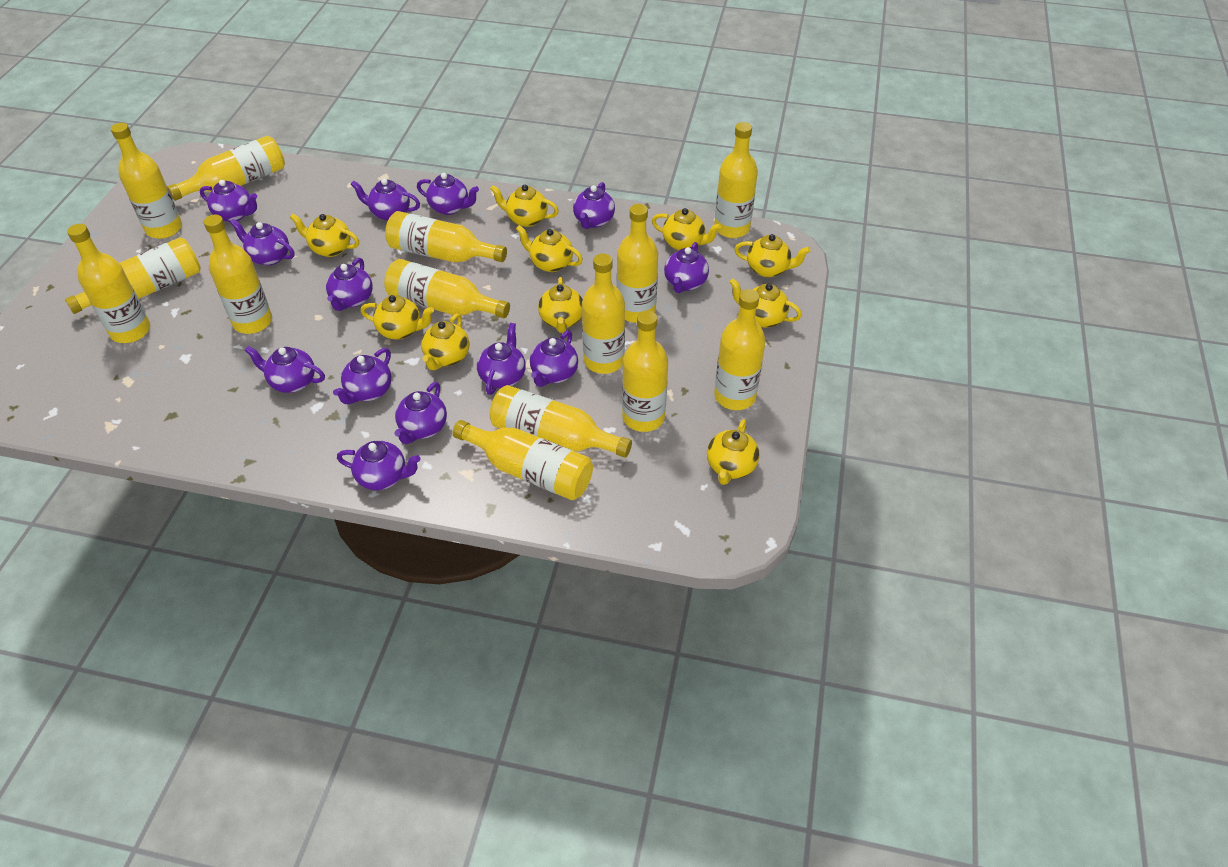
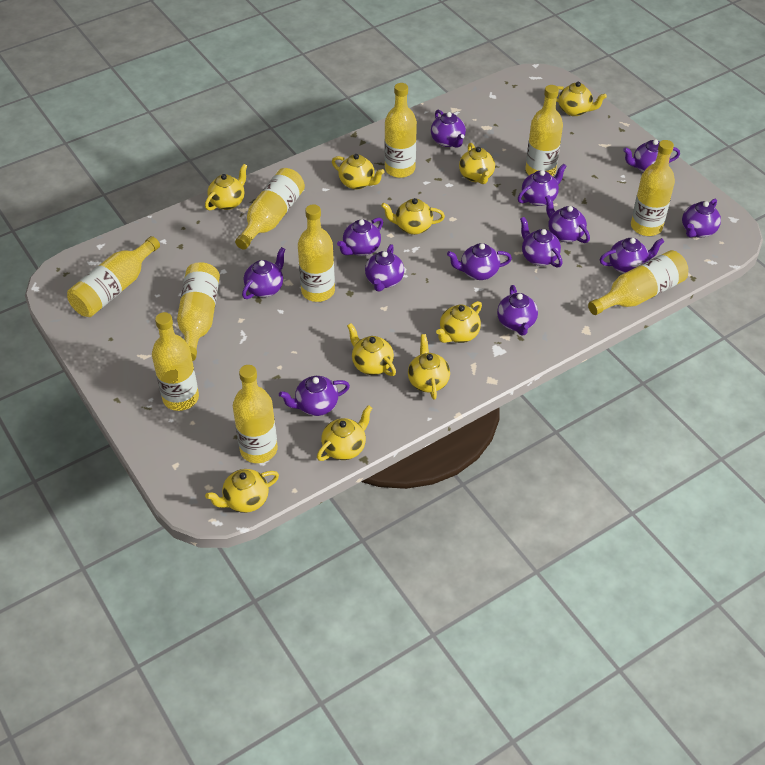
yellow bottle: 14 -> 10

